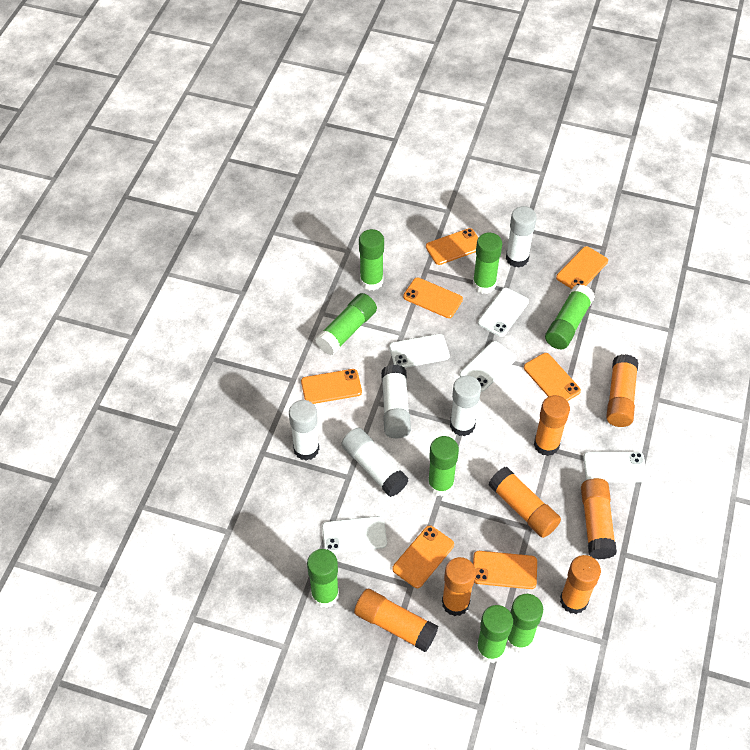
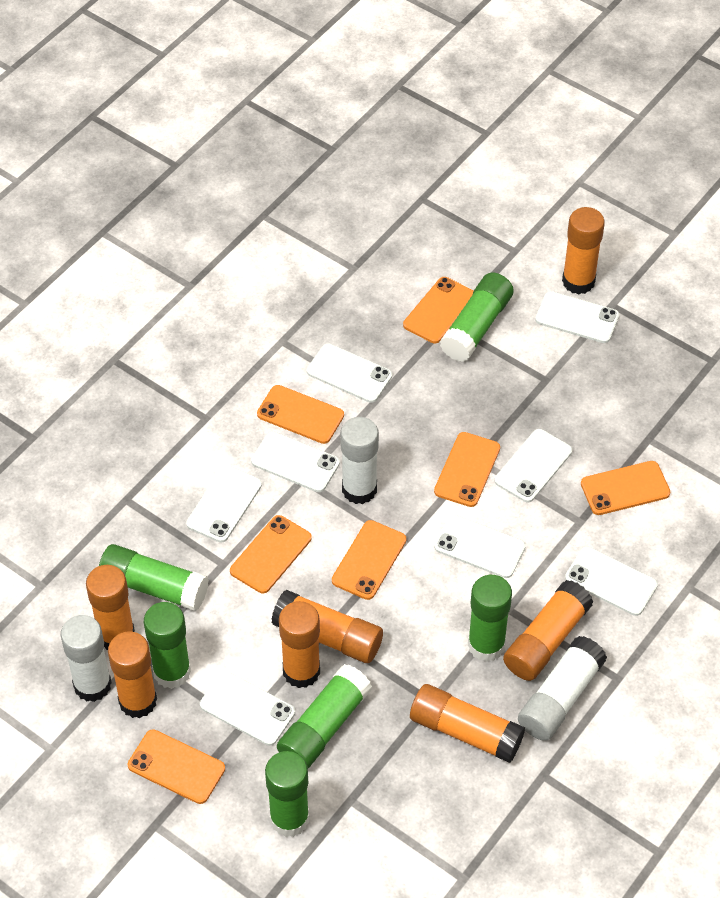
green glue stick: 8 -> 6
white glue stick: 5 -> 3
white phone: 5 -> 8

